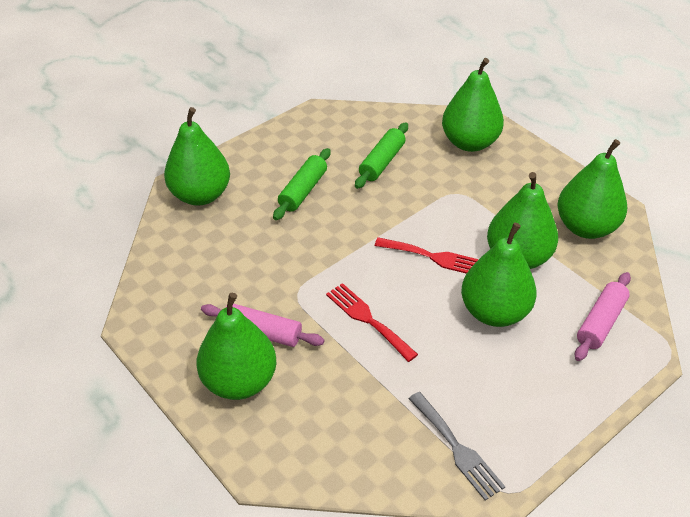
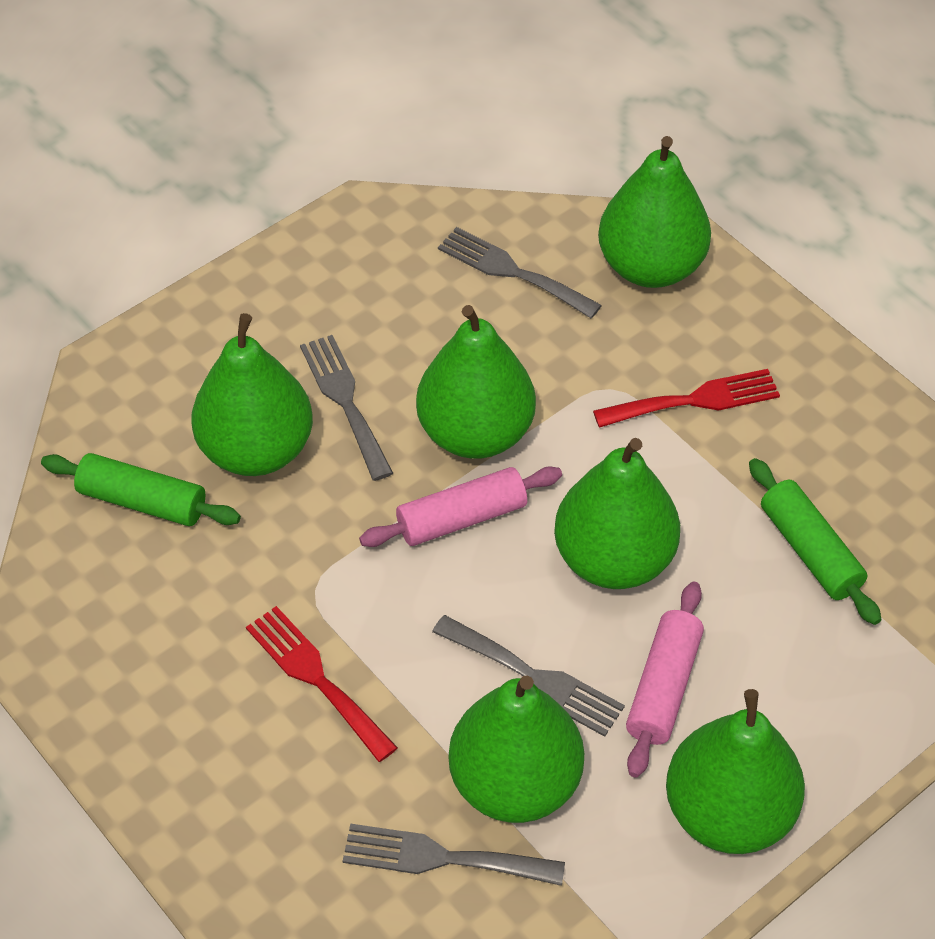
grey fork: 1 -> 4

